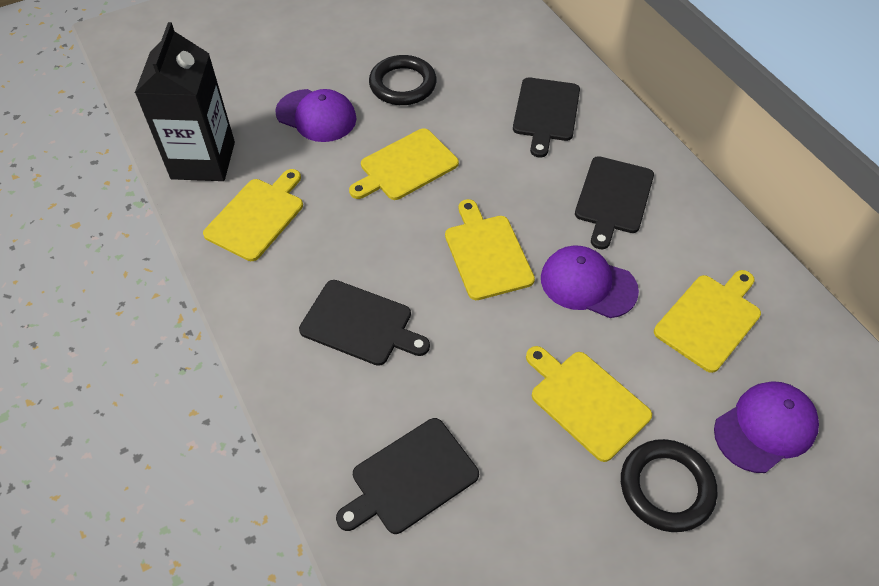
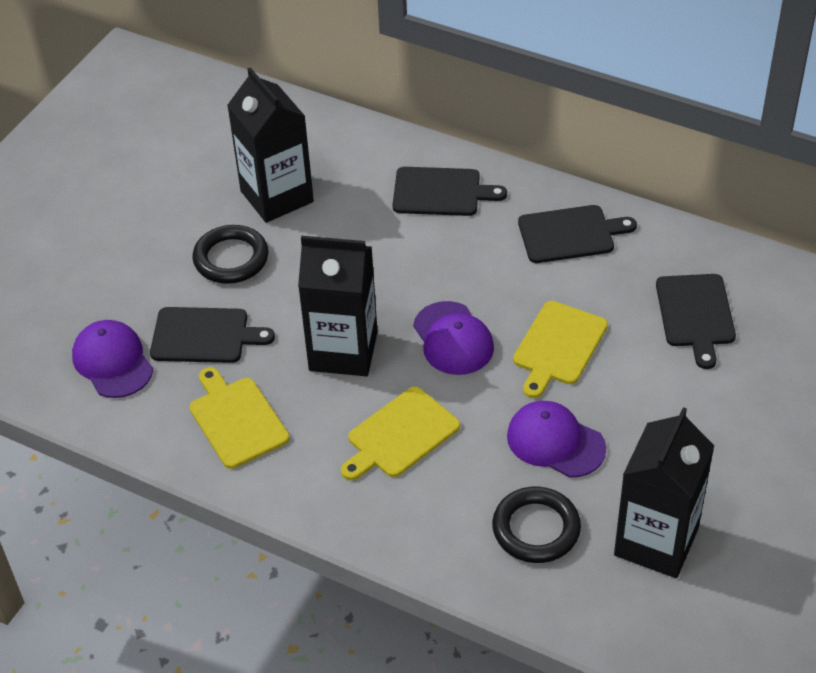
black carton: 1 -> 3
yellow cutting board: 5 -> 3

